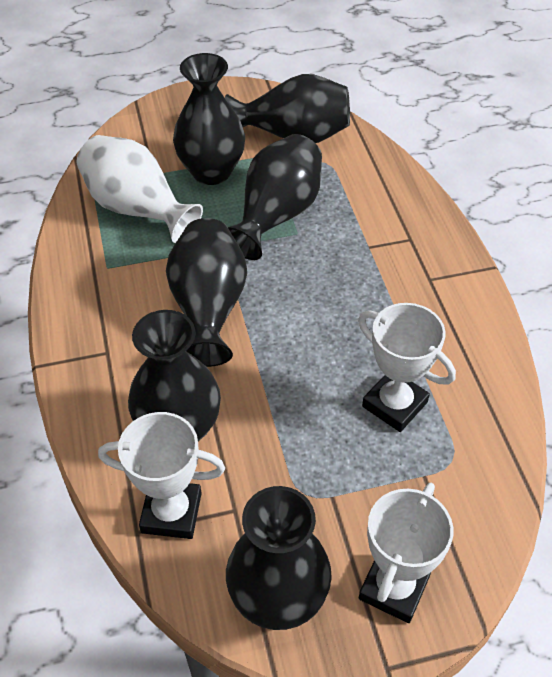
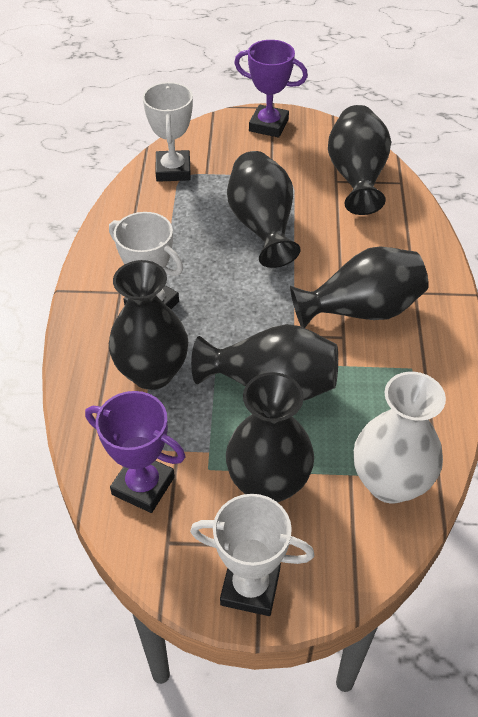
purple trophy: 0 -> 2

